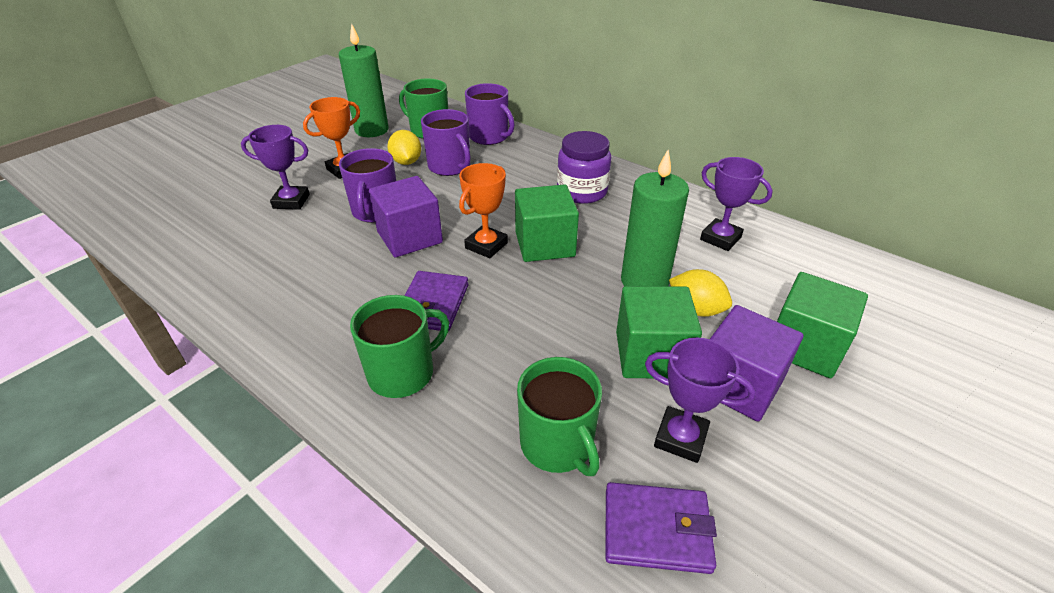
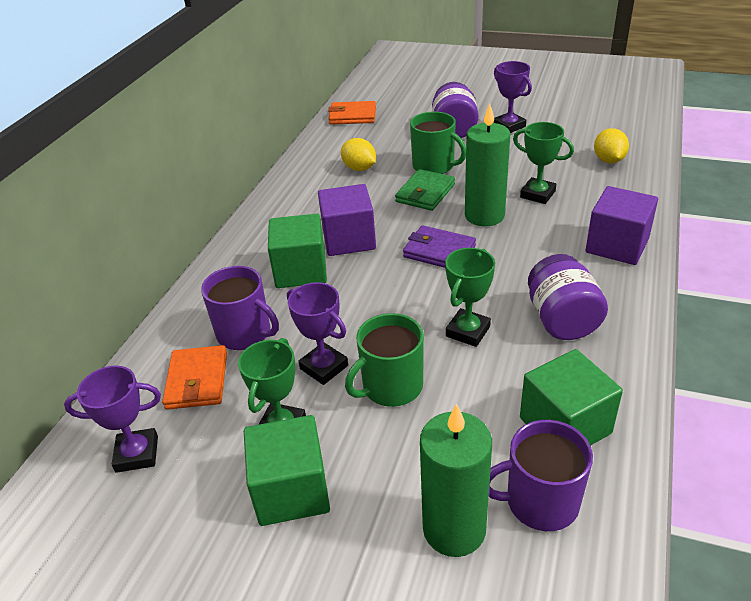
green mug: 3 -> 2
green trophy: 0 -> 3
green wallet: 0 -> 1
orange trophy: 2 -> 0
orange wallet: 0 -> 2
purple jar: 1 -> 2
purple mug: 3 -> 2
purple wallet: 2 -> 1

